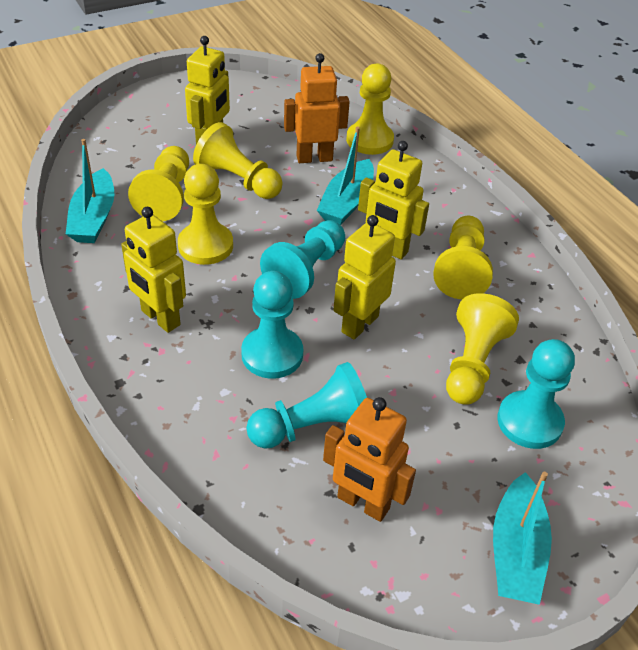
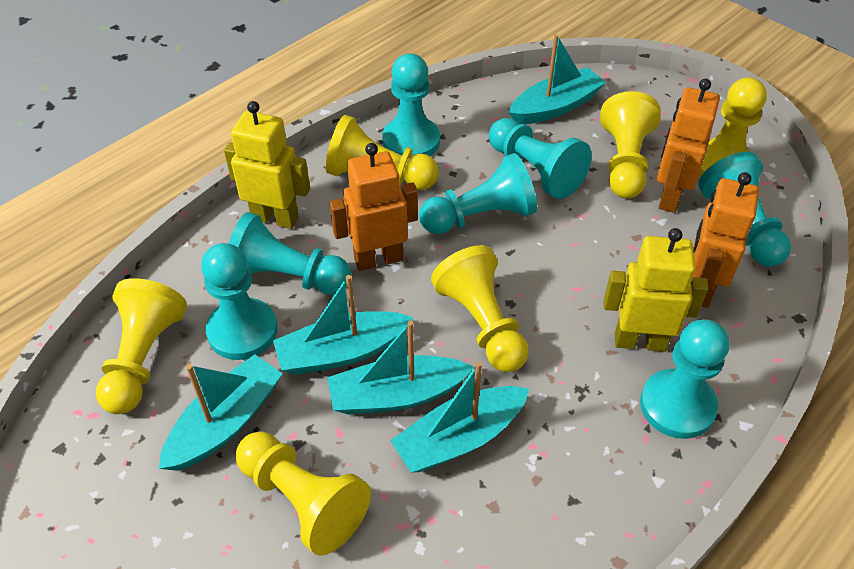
orange robot: 2 -> 3
turquoise boat: 3 -> 5
turquoise pawn: 4 -> 7
yellow robot: 4 -> 2

